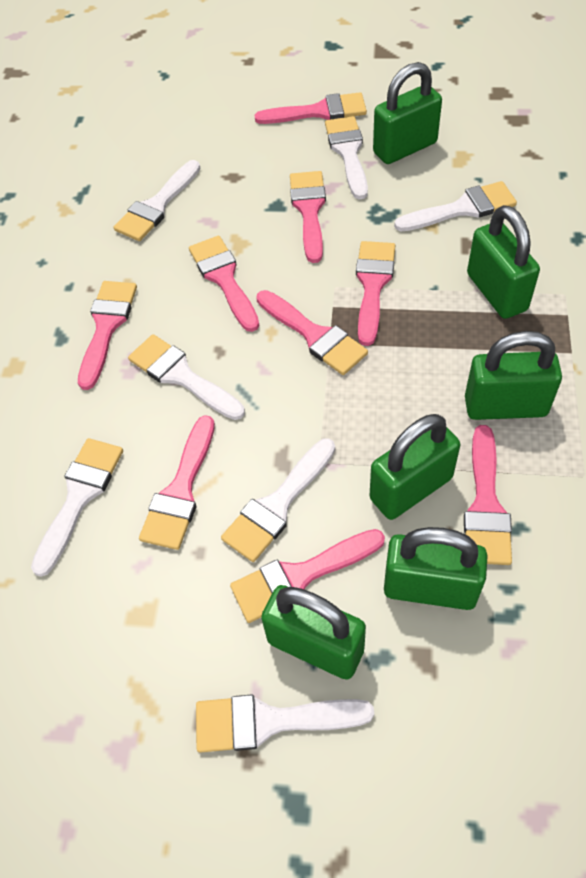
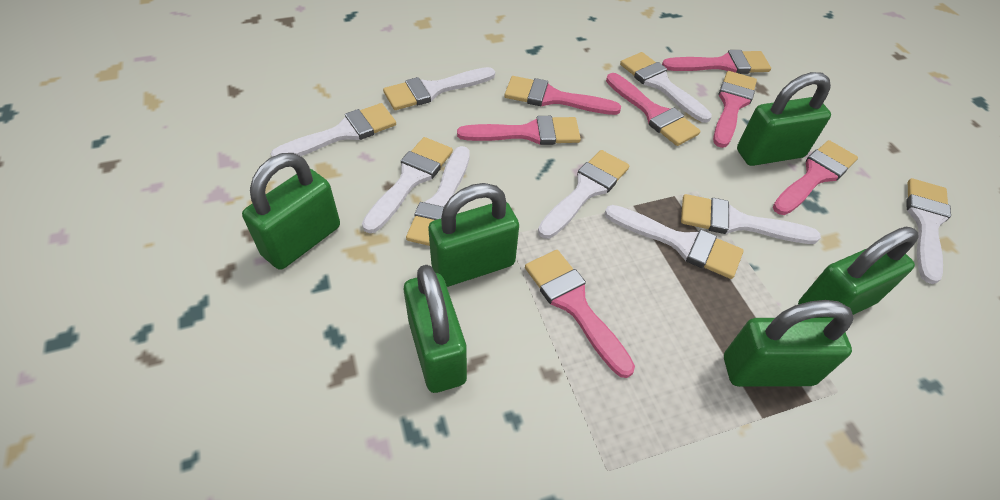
pink brush: 9 -> 7
white brush: 7 -> 9

